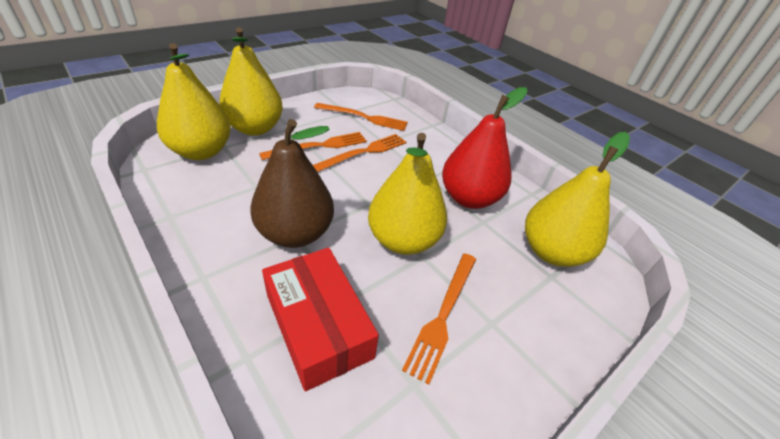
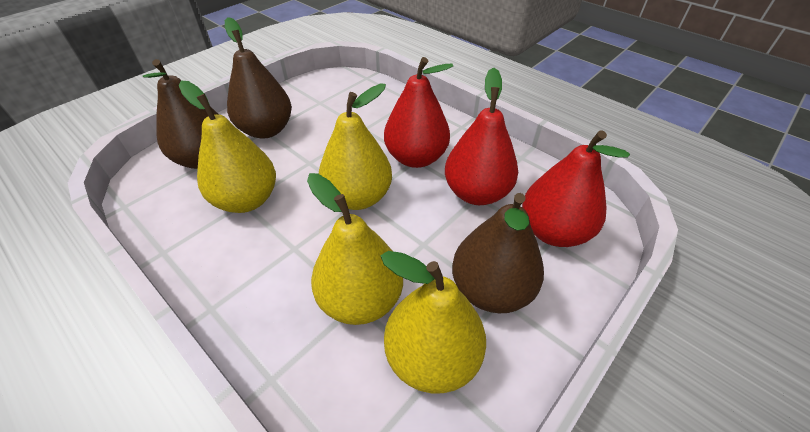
brown pear: 1 -> 3
orange fork: 4 -> 0
red box: 1 -> 0
red pear: 1 -> 3

